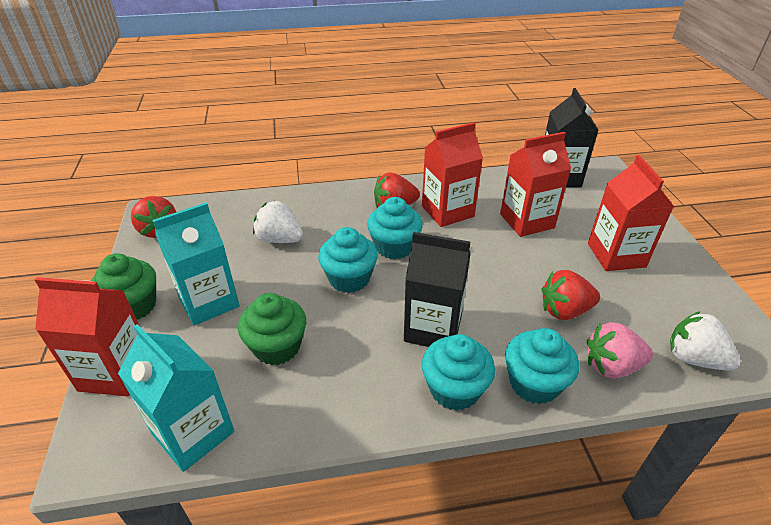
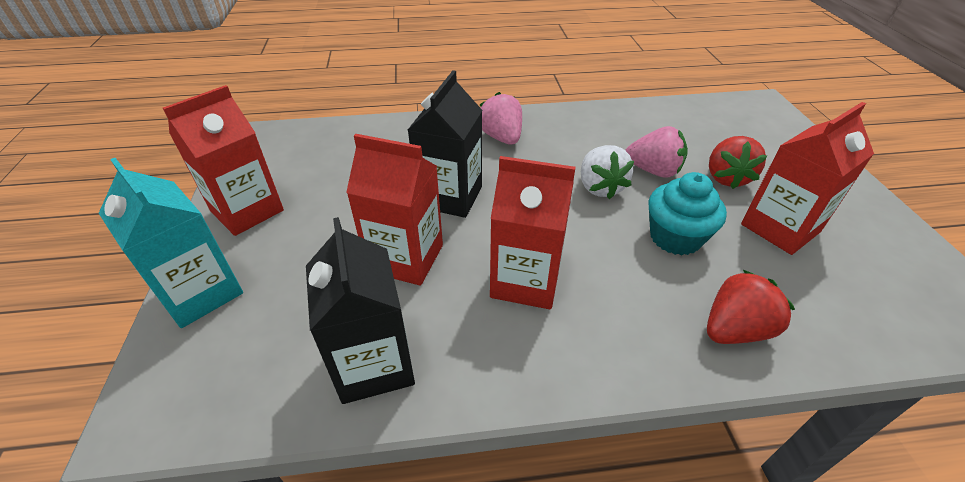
green cupcake: 2 -> 0
pink strawberry: 1 -> 2
red strawberry: 3 -> 2
turquoise carton: 2 -> 1
turquoise cupcake: 4 -> 1
white strawberry: 2 -> 1

